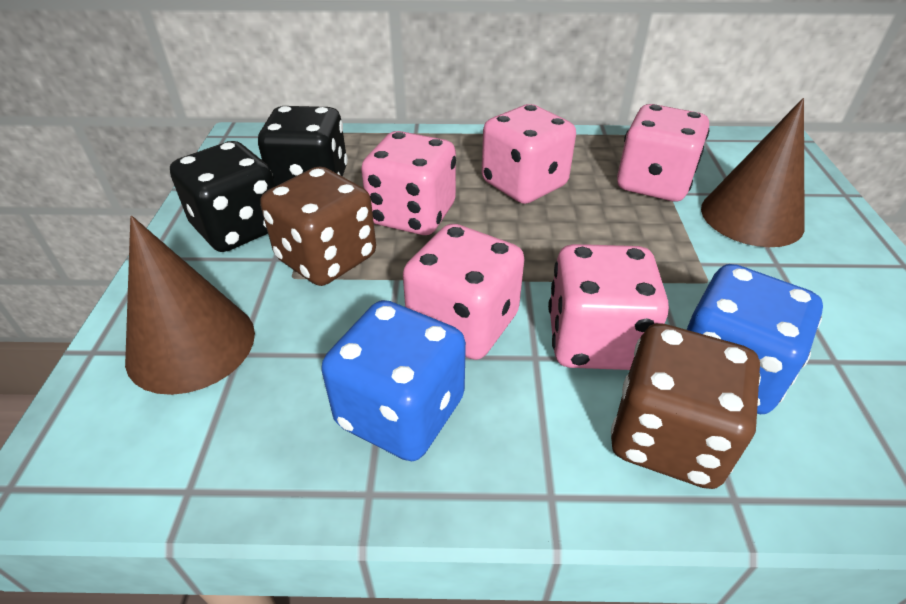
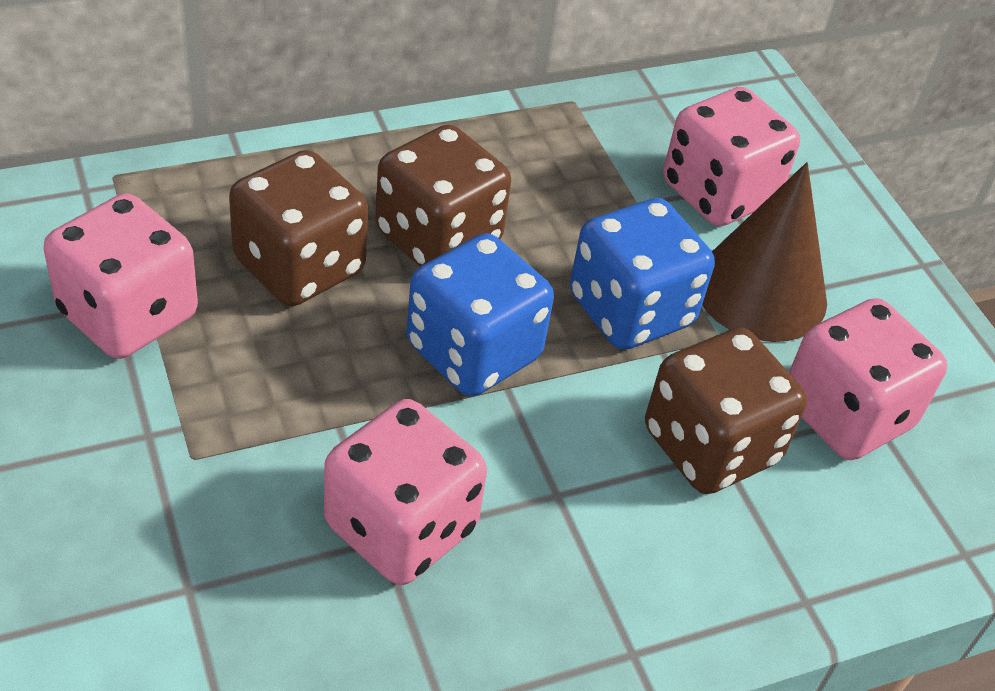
black dice: 2 -> 0
brown cone: 2 -> 1
brown dice: 2 -> 3
pink dice: 5 -> 4

